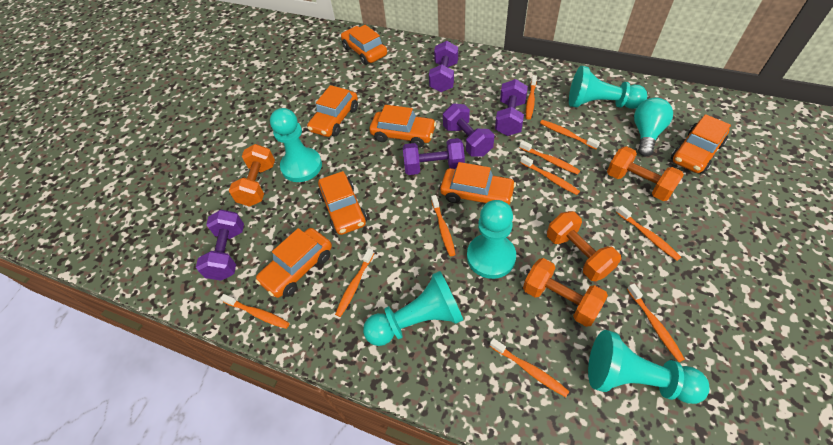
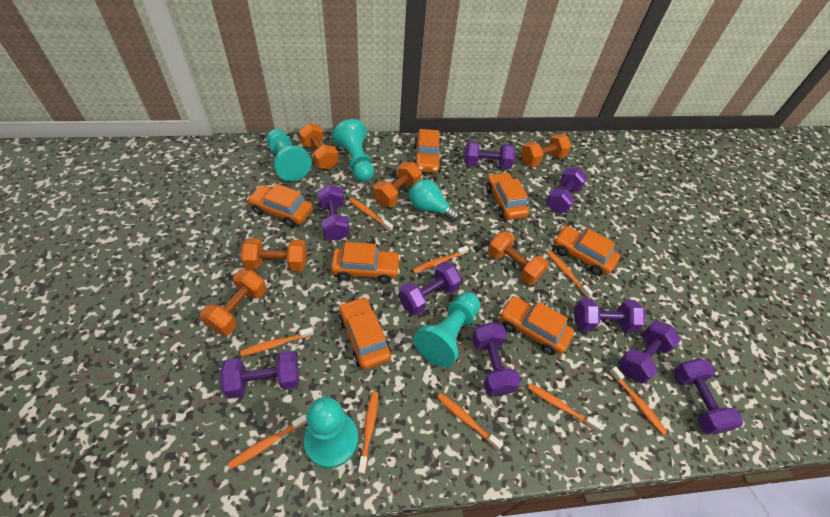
orange dumbbell: 4 -> 6
orange toothbrush: 10 -> 9
purple dumbbell: 5 -> 9
turquoise pawn: 5 -> 4

